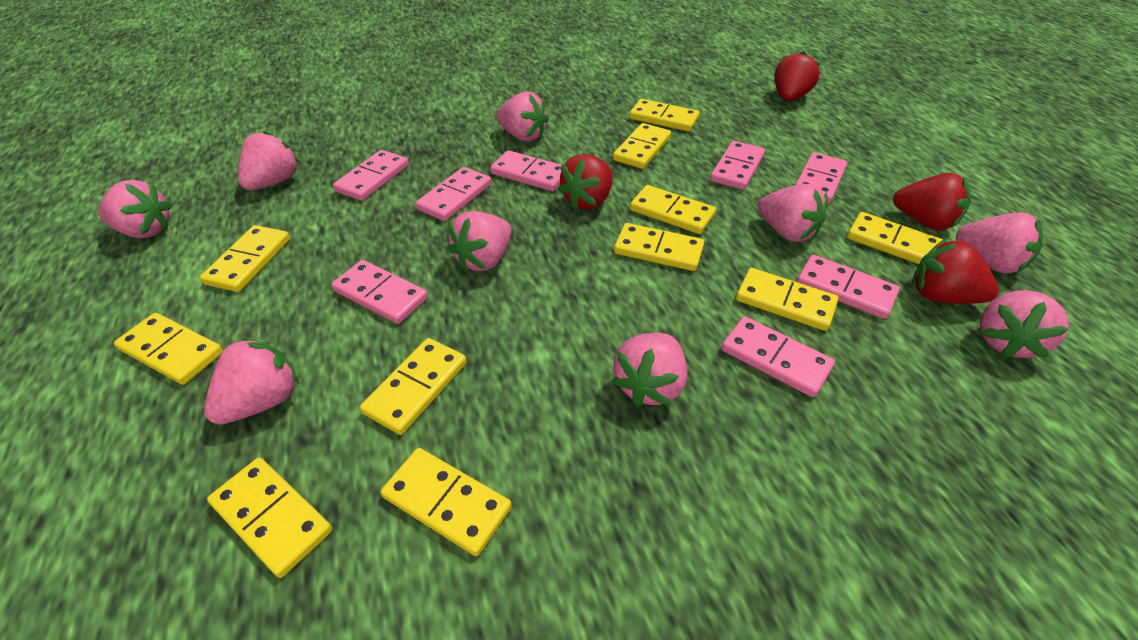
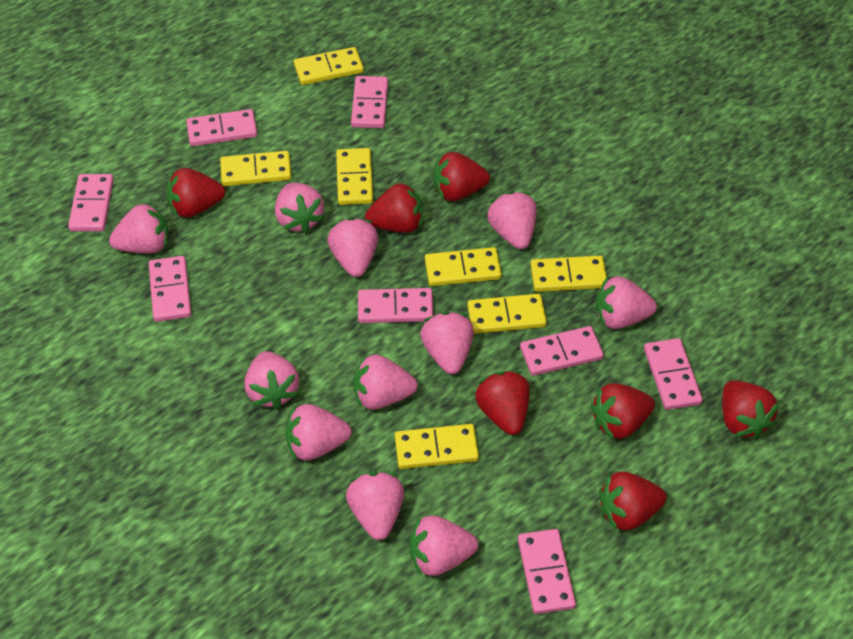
pink strawberry: 9 -> 11
red strawberry: 4 -> 7
yellow domino: 11 -> 7

